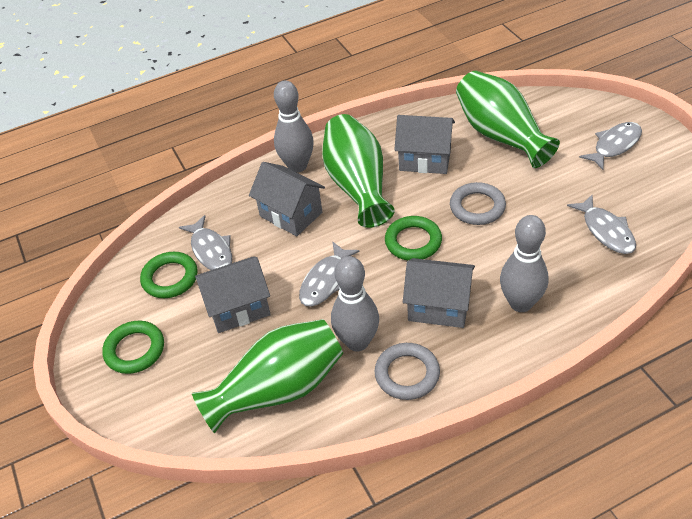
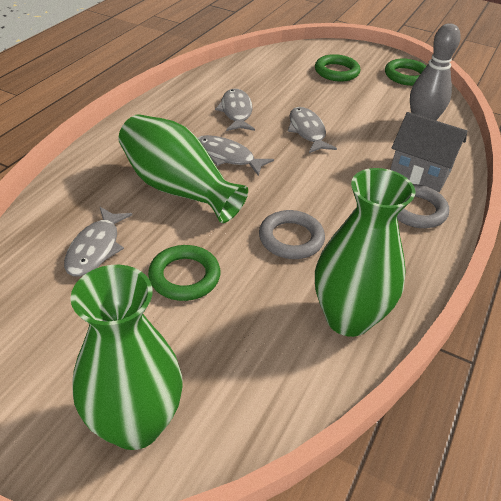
grey bowling pin: 3 -> 1
grey house: 4 -> 1

